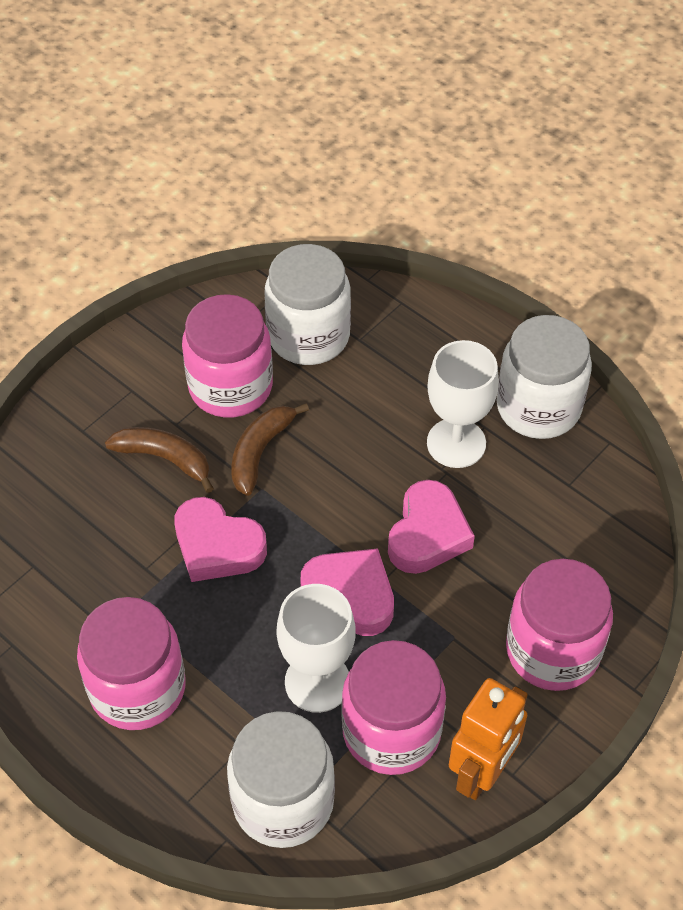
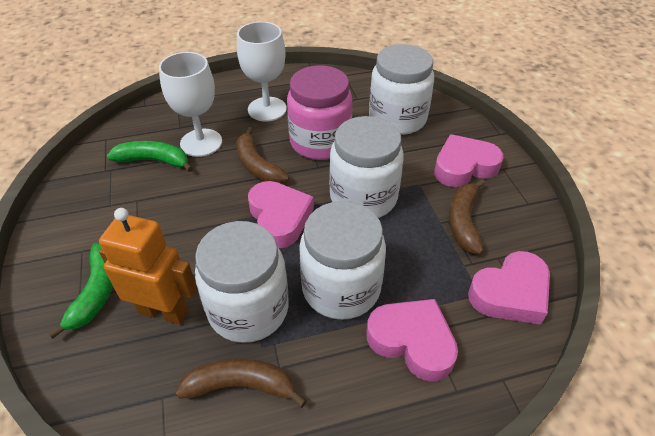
brown banana: 2 -> 3
green banana: 0 -> 2
pink heart: 3 -> 4
pink jar: 4 -> 1
white jar: 3 -> 4

